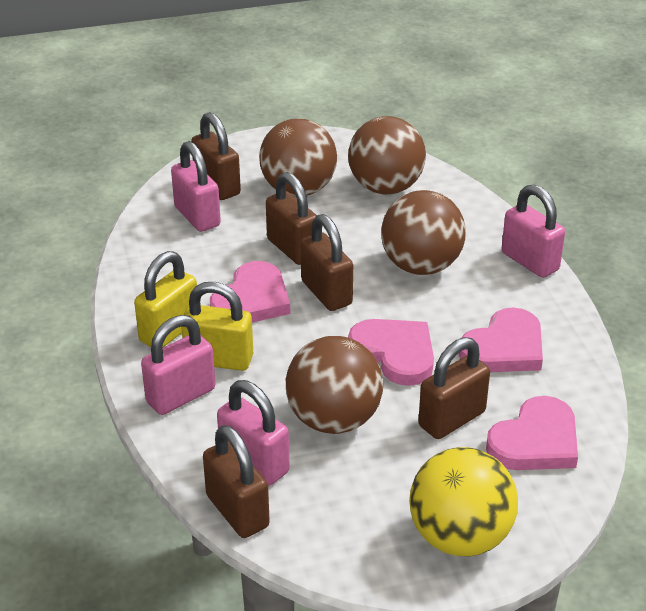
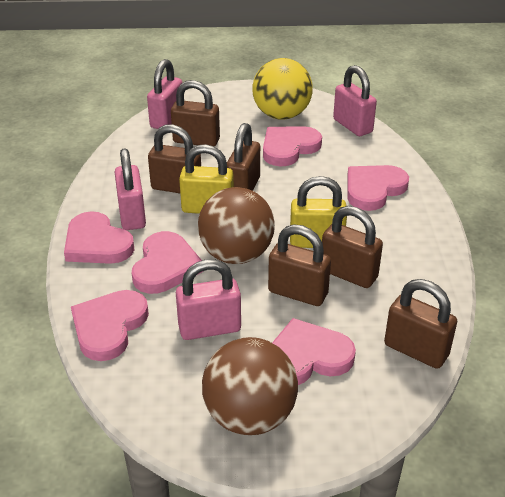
brown ball: 4 -> 2
brown padlock: 5 -> 6
pink heart: 4 -> 6

